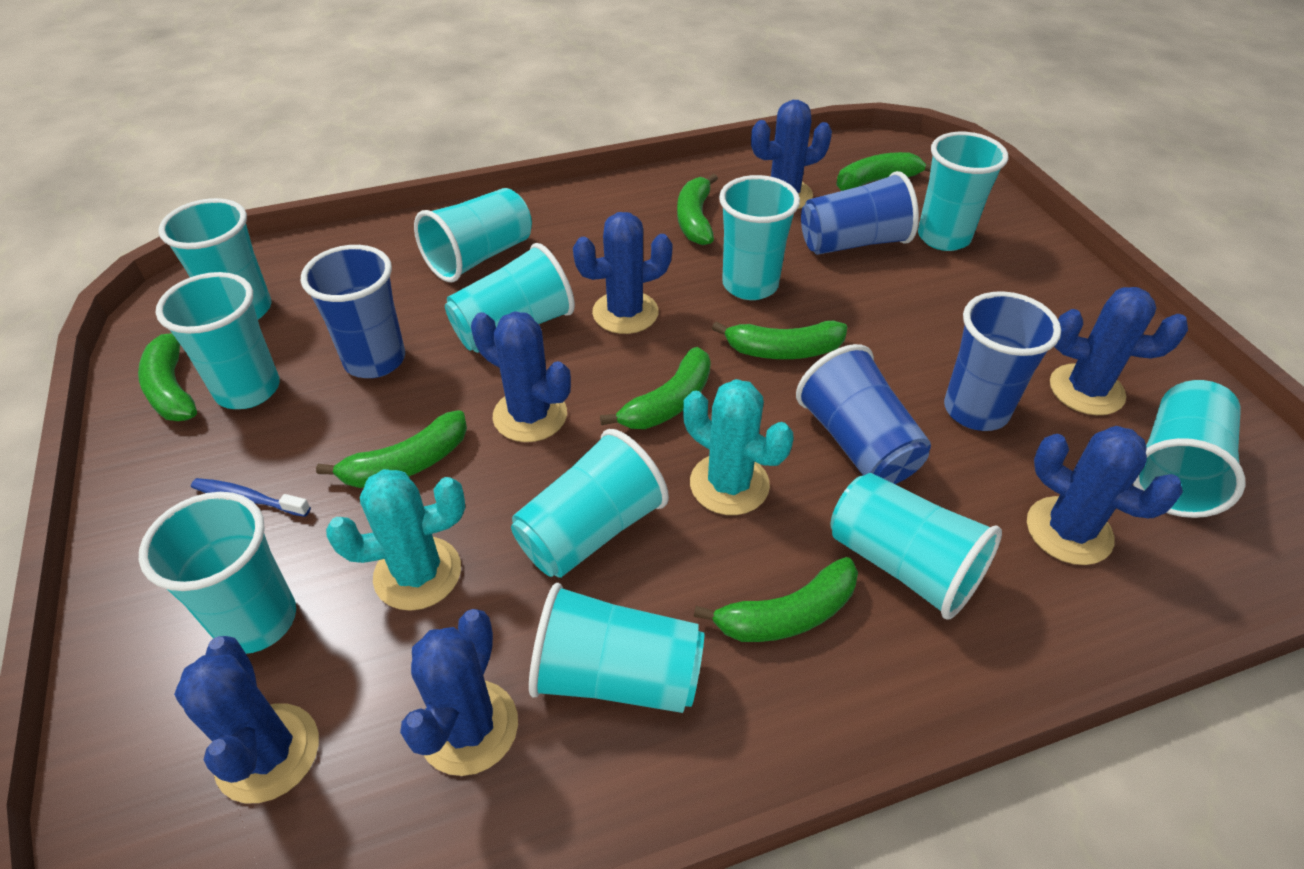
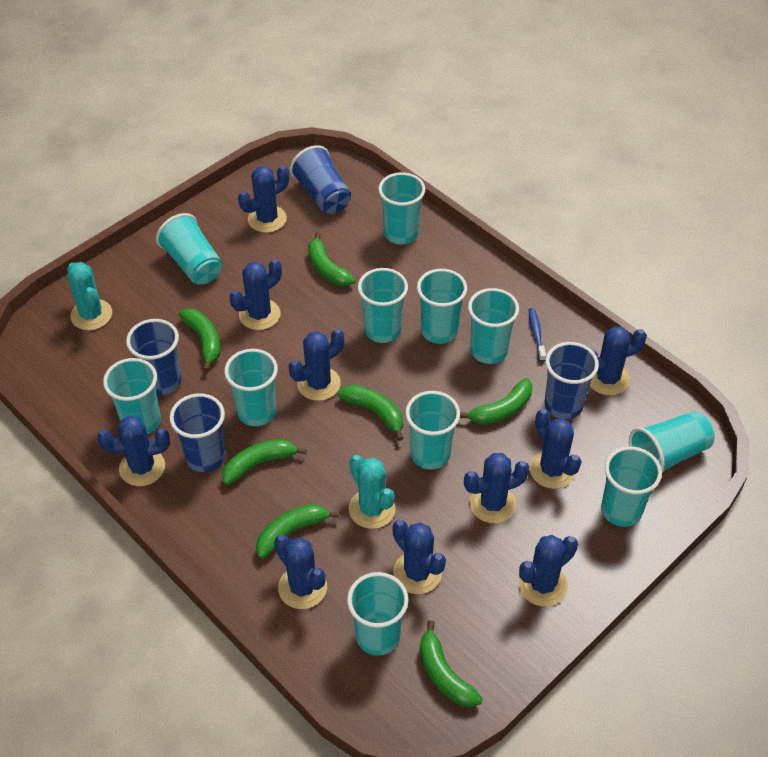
blue cactus: 7 -> 10

